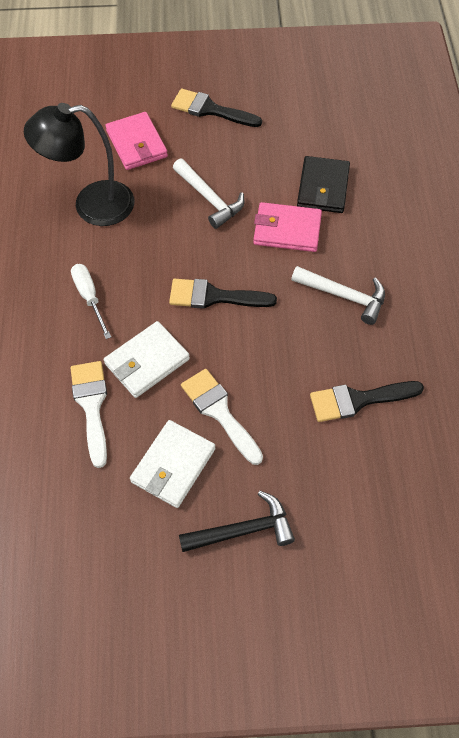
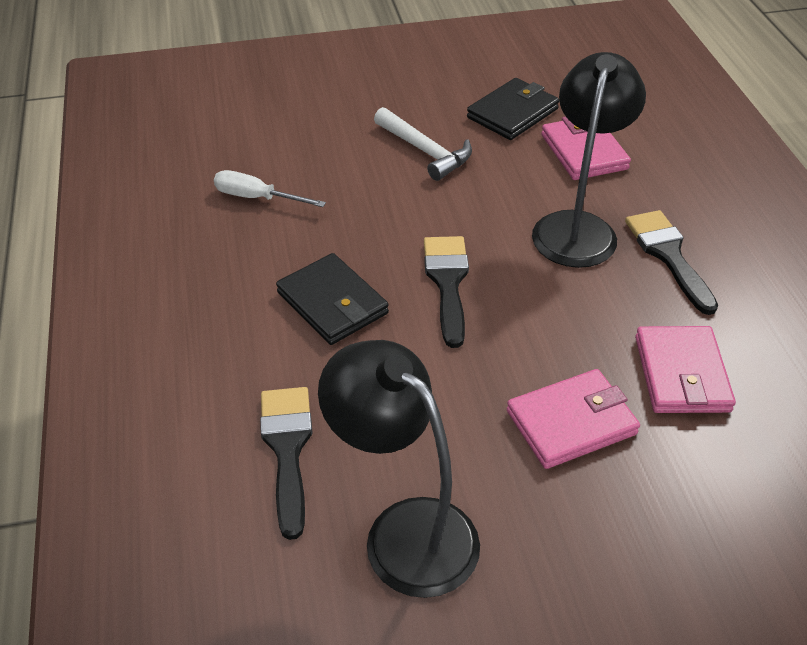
black hammer: 1 -> 0
black lamp: 1 -> 2
black wallet: 1 -> 2
pink wallet: 2 -> 3
white brush: 2 -> 0
white hammer: 2 -> 1
white wallet: 2 -> 0

